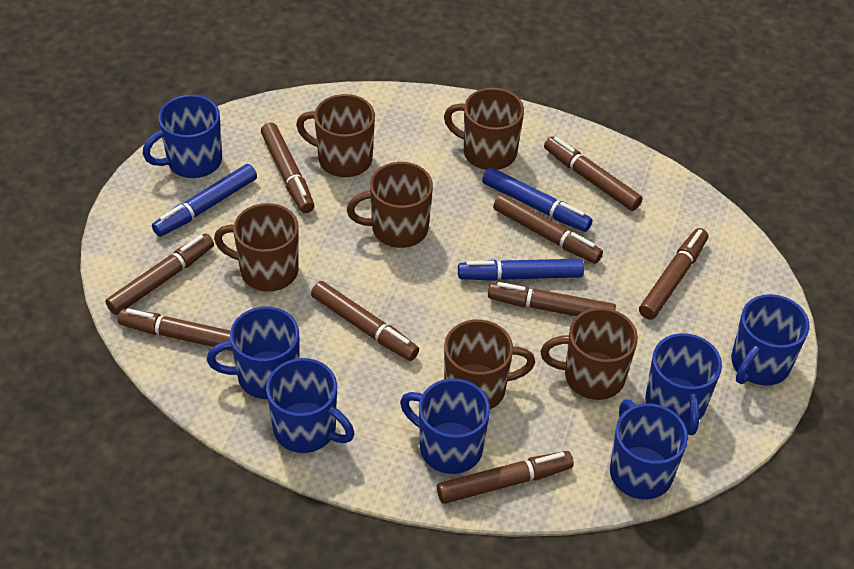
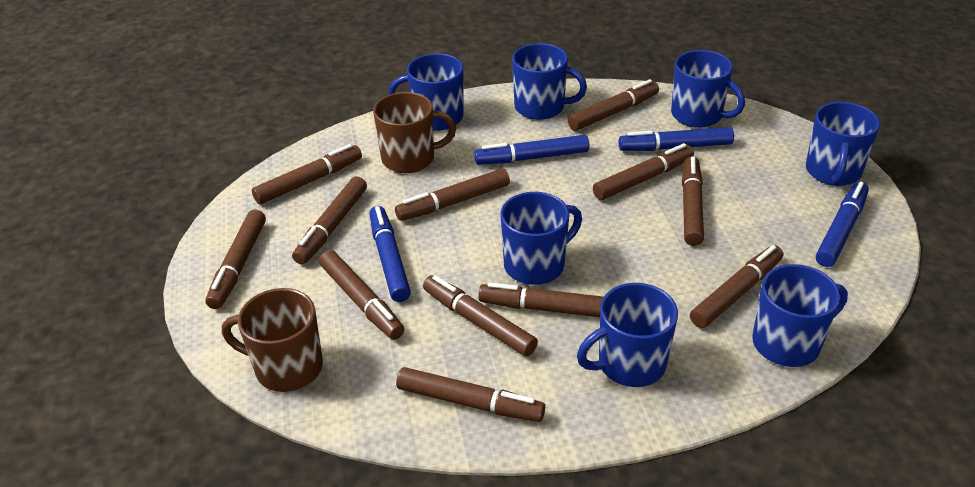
blue marker: 3 -> 4
brown marker: 9 -> 12
brown mug: 6 -> 2

